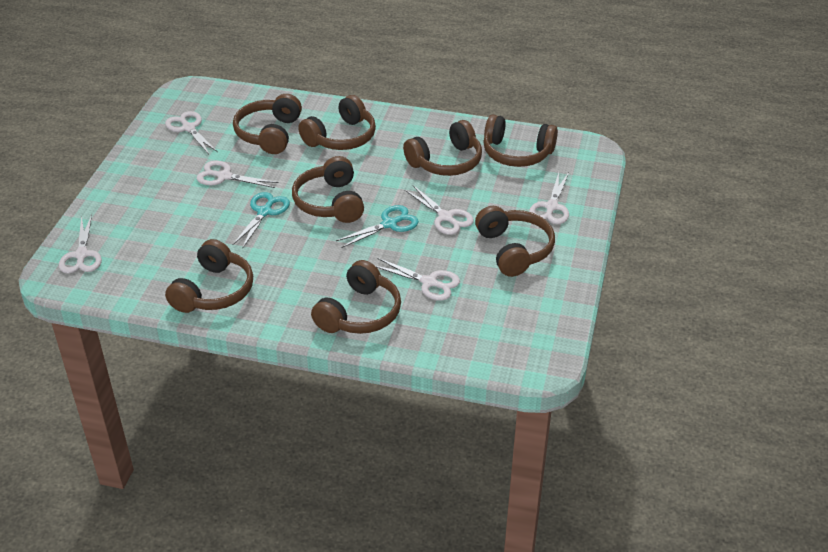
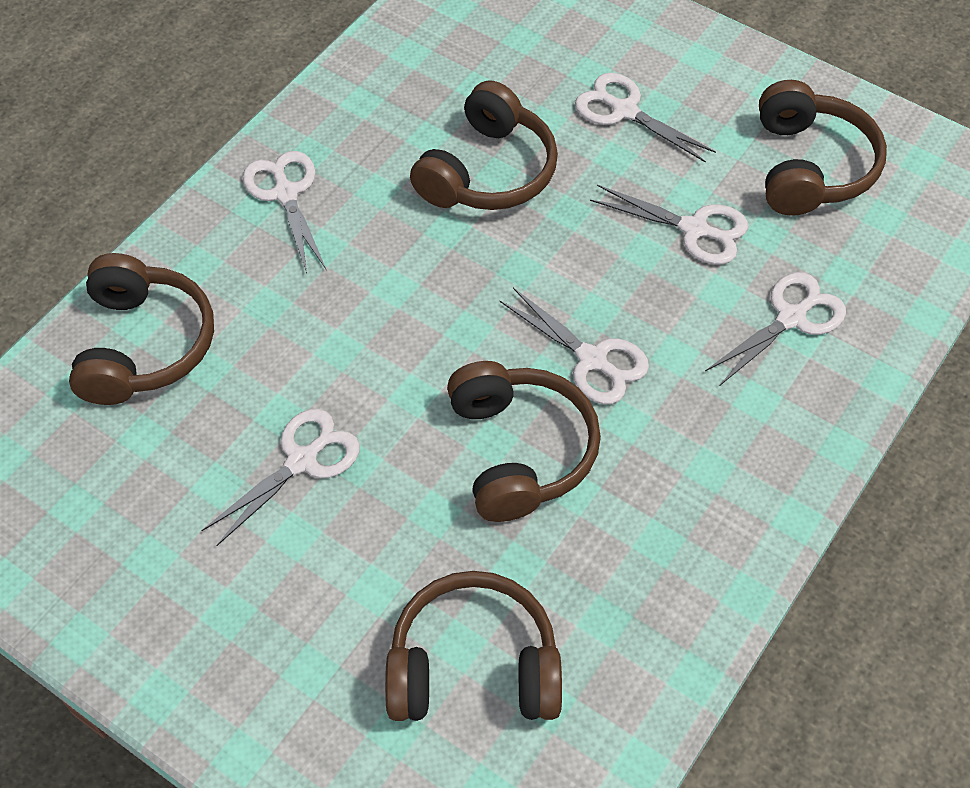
brown headphones: 8 -> 5
turquoise scissors: 2 -> 0

